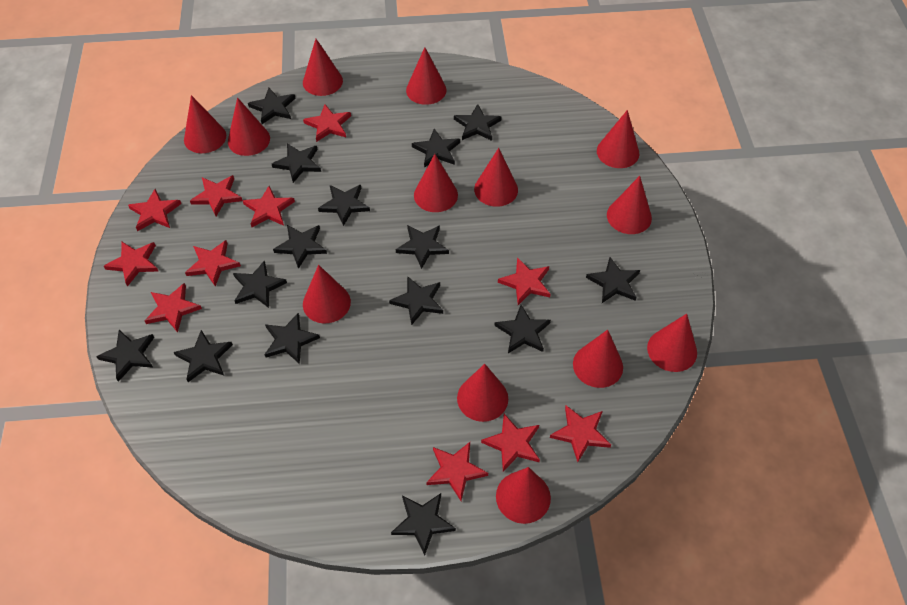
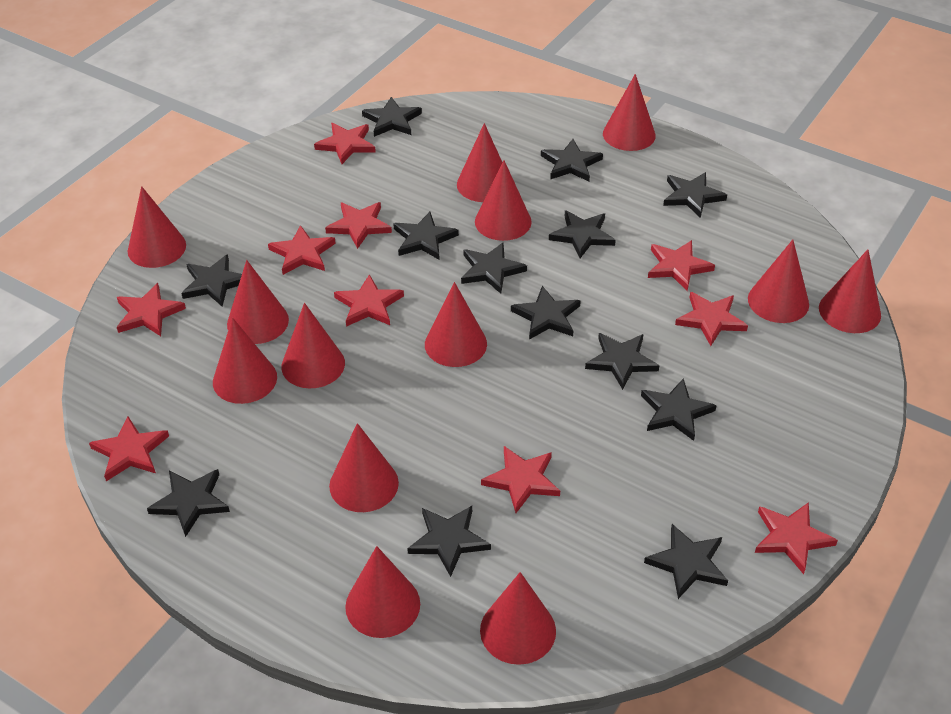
black star: 15 -> 13
red star: 11 -> 10

